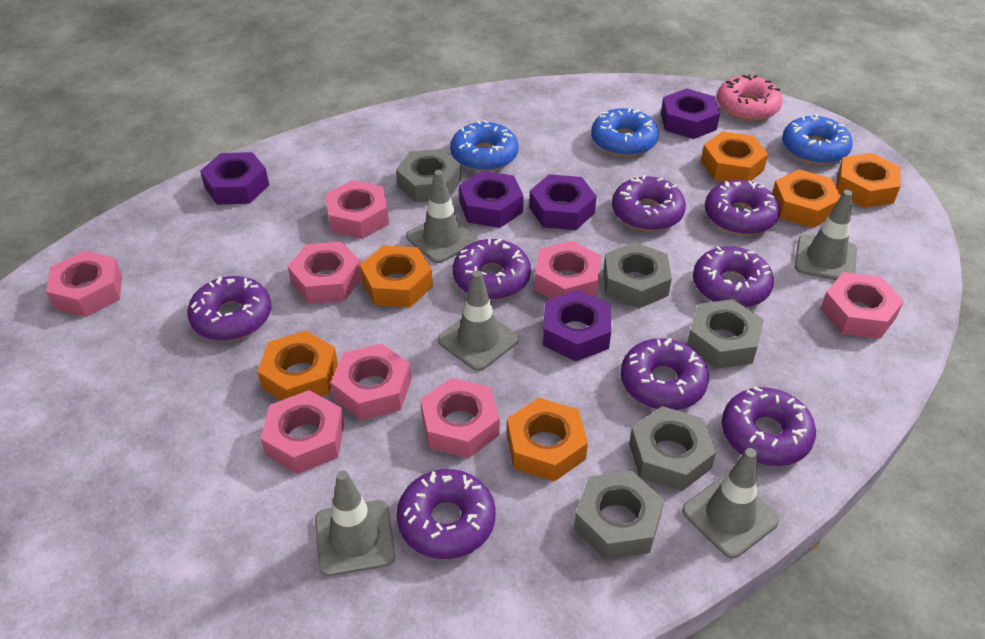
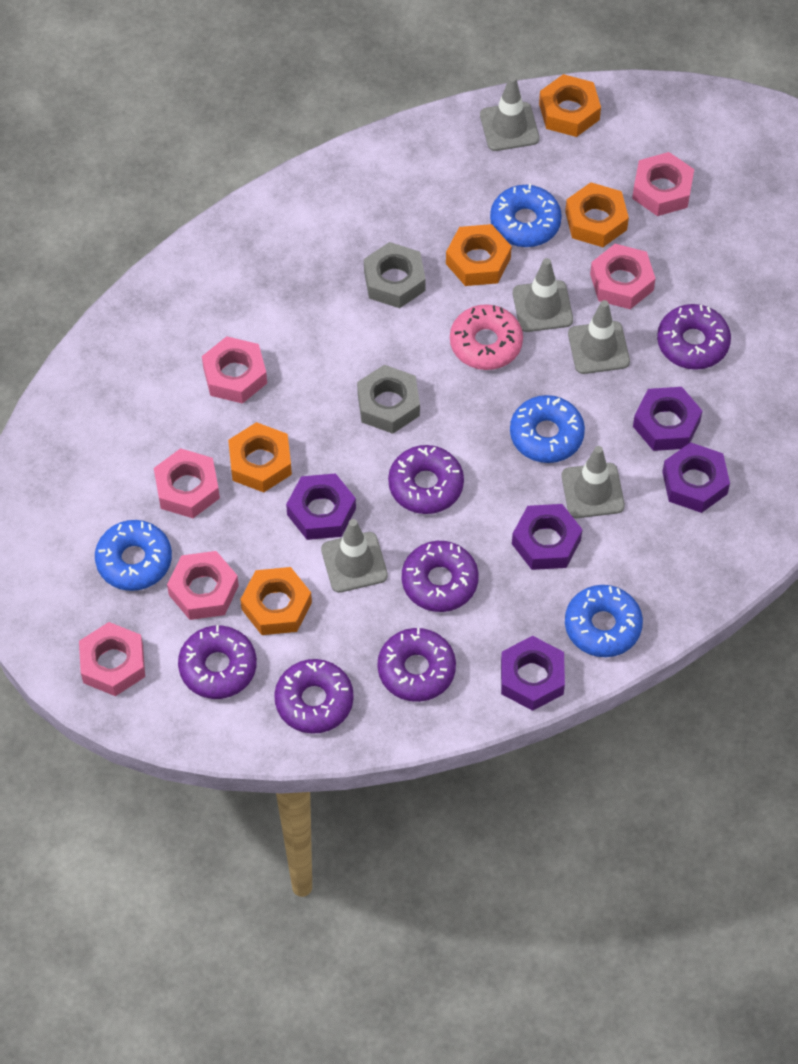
blue donut: 3 -> 4
grey nut: 5 -> 2
orange nut: 6 -> 5
pink nut: 8 -> 6
purple donut: 8 -> 6

